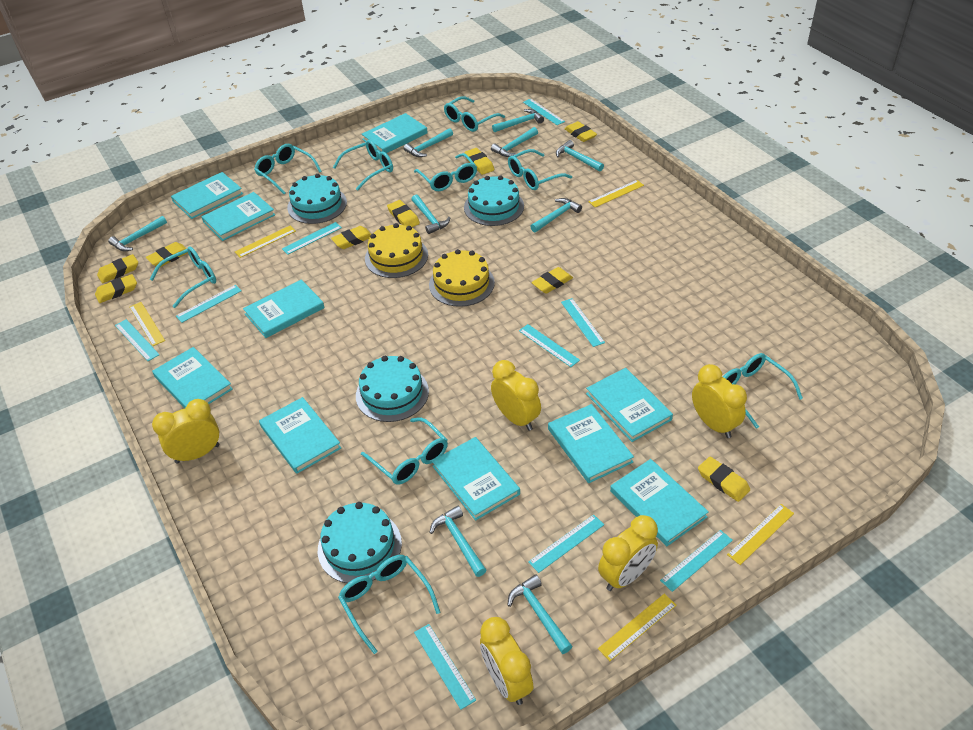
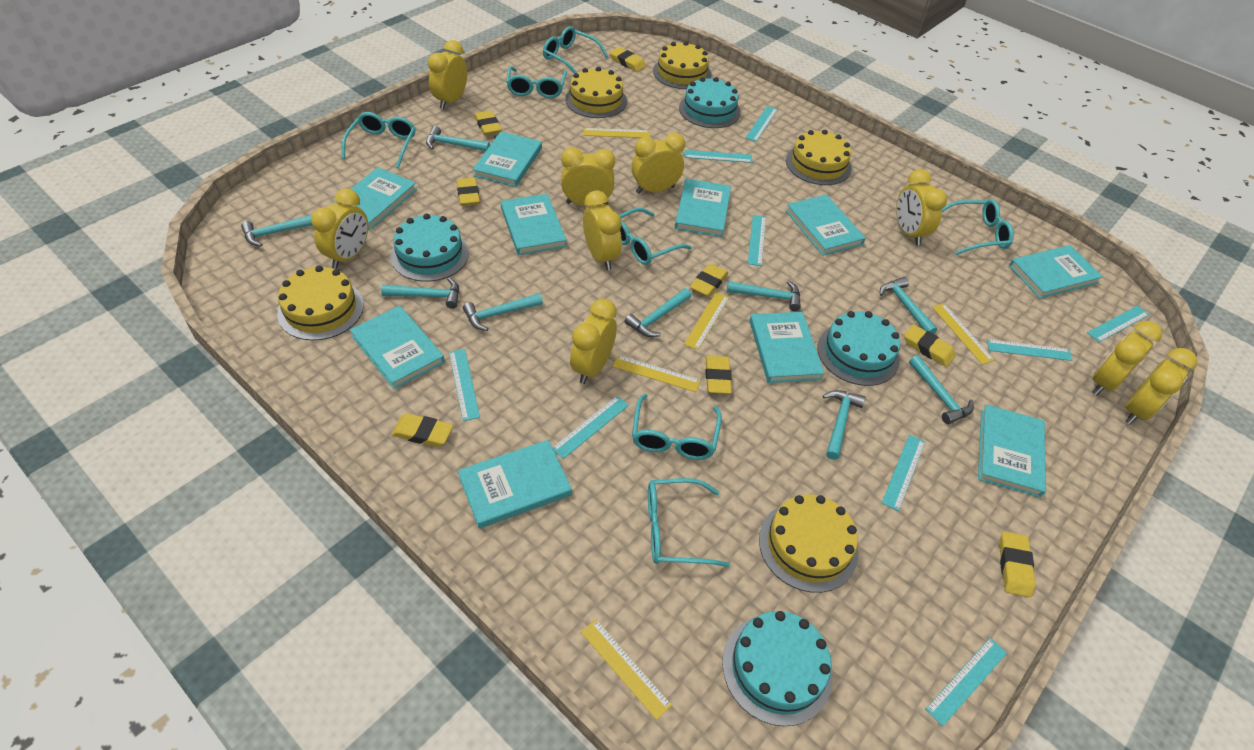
turquoise glasses: 9 -> 7
yellow cake: 2 -> 5
yellow clock: 5 -> 9
yellow eraser: 9 -> 8

